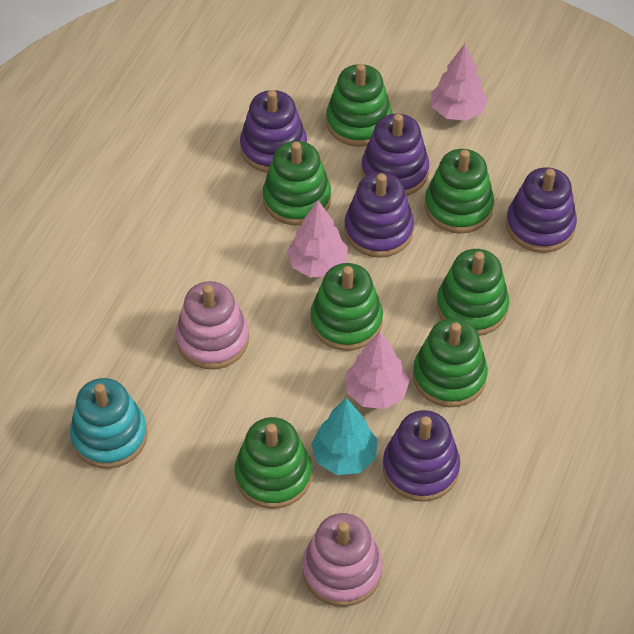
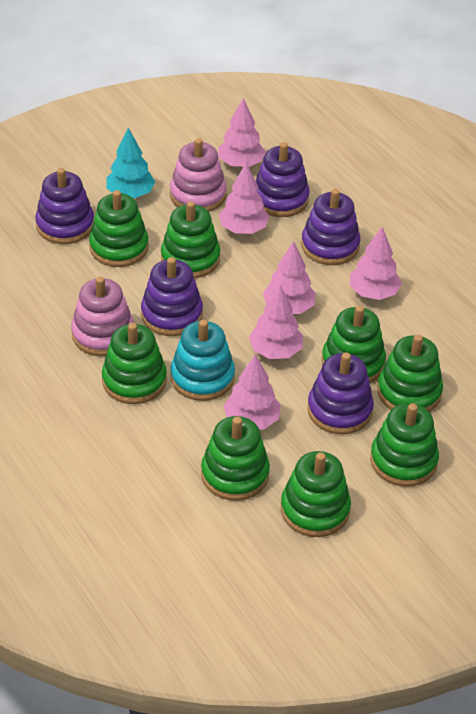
green stacking toy: 7 -> 8
pink tree: 3 -> 6

